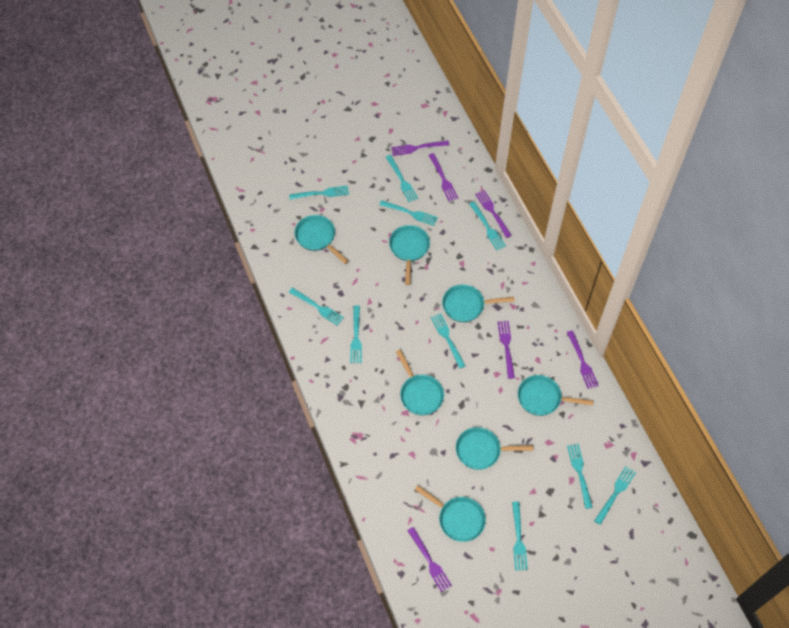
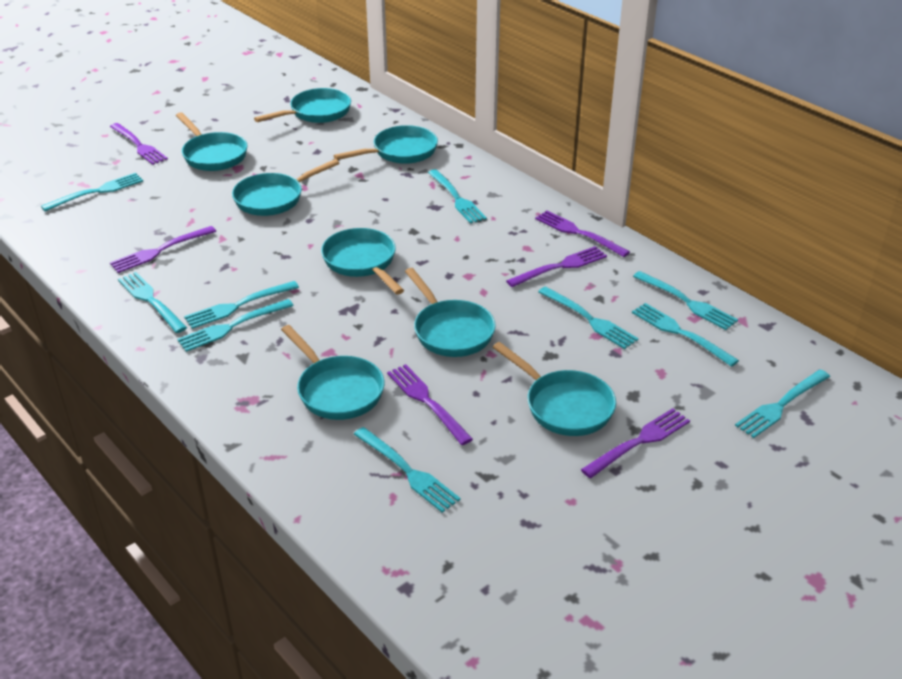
turquoise pan: 7 -> 8

